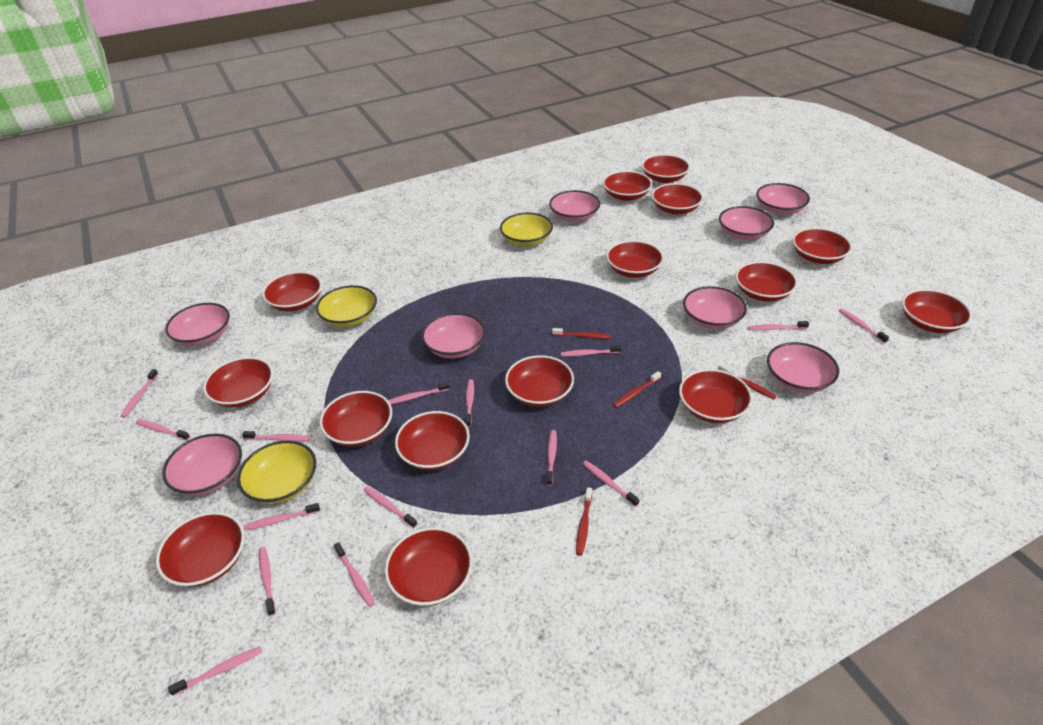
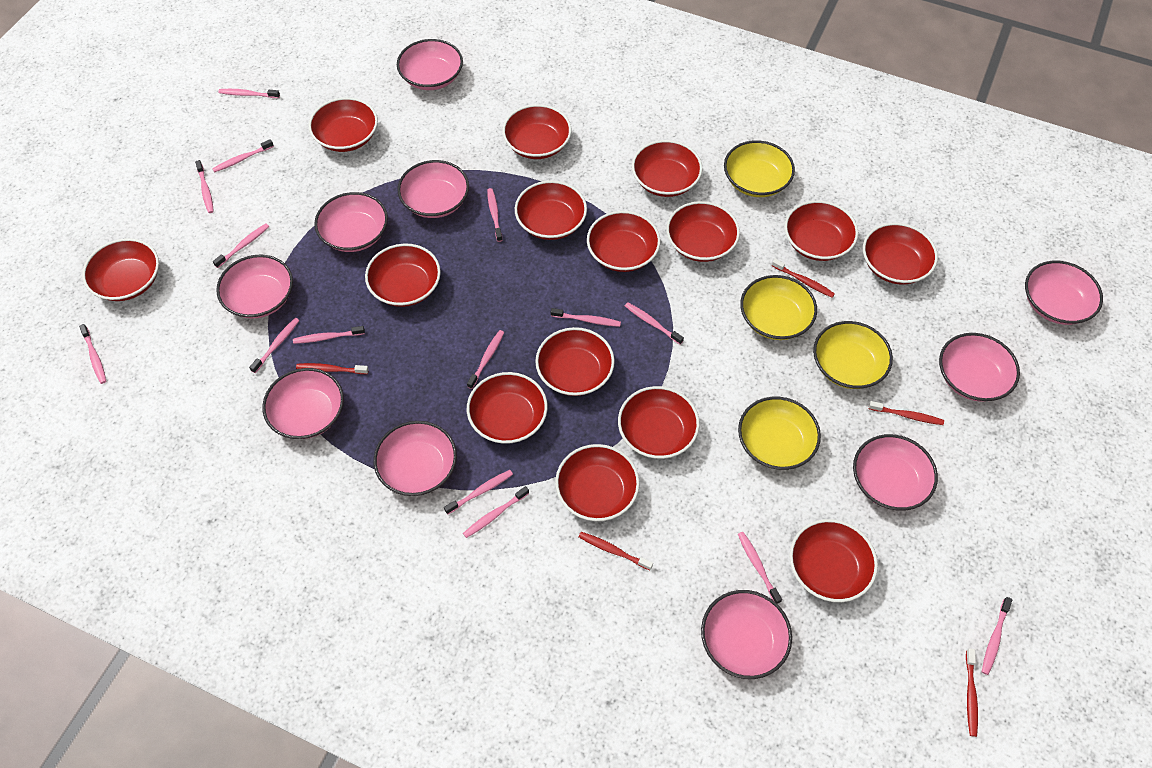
pink bowl: 8 -> 10
red toothbrush: 4 -> 5
yellow bowl: 3 -> 4

